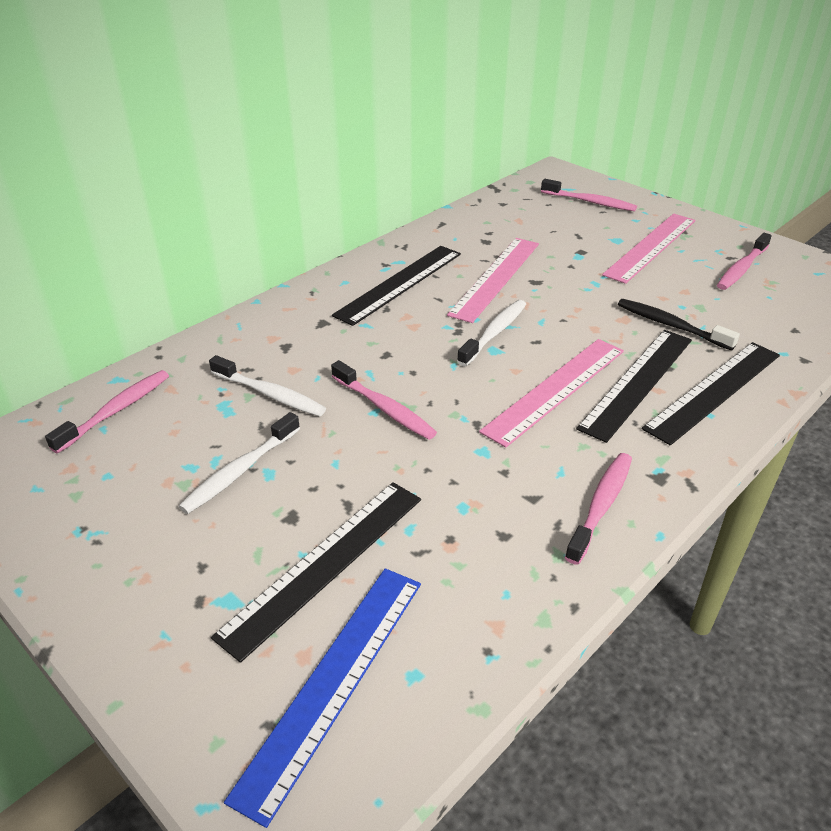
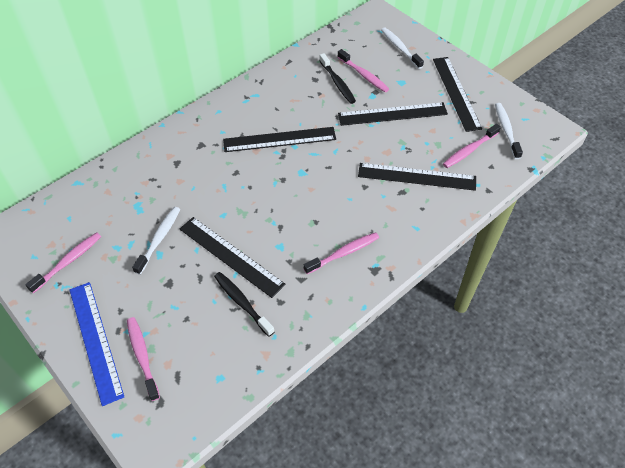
black ruler: 4 -> 5
black toothbrush: 1 -> 2
pink ruler: 3 -> 0

